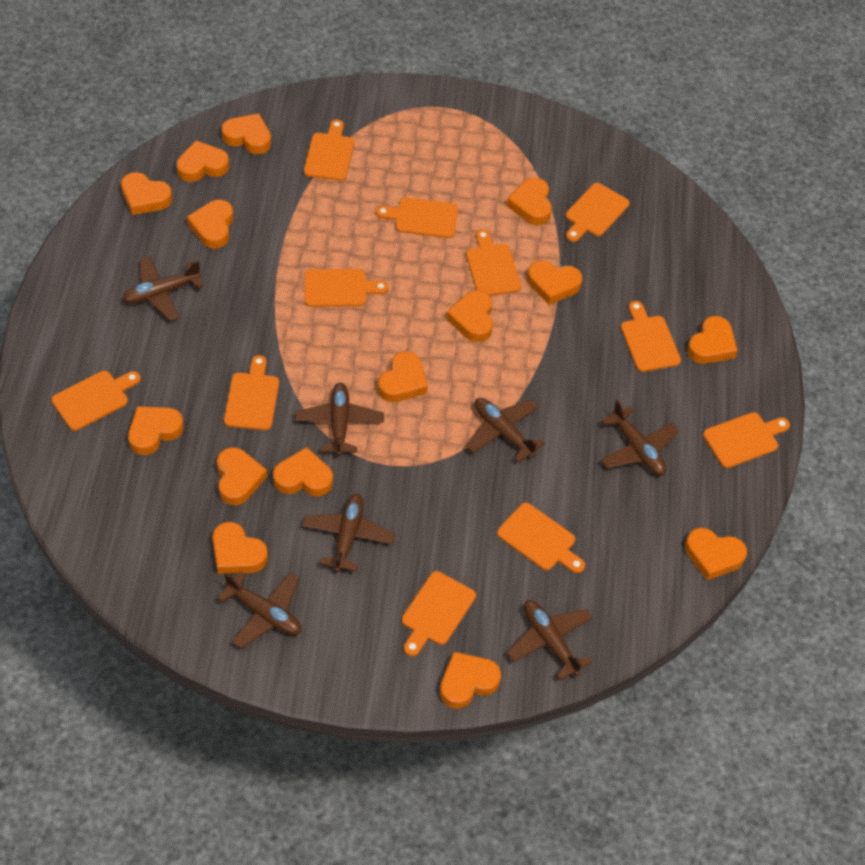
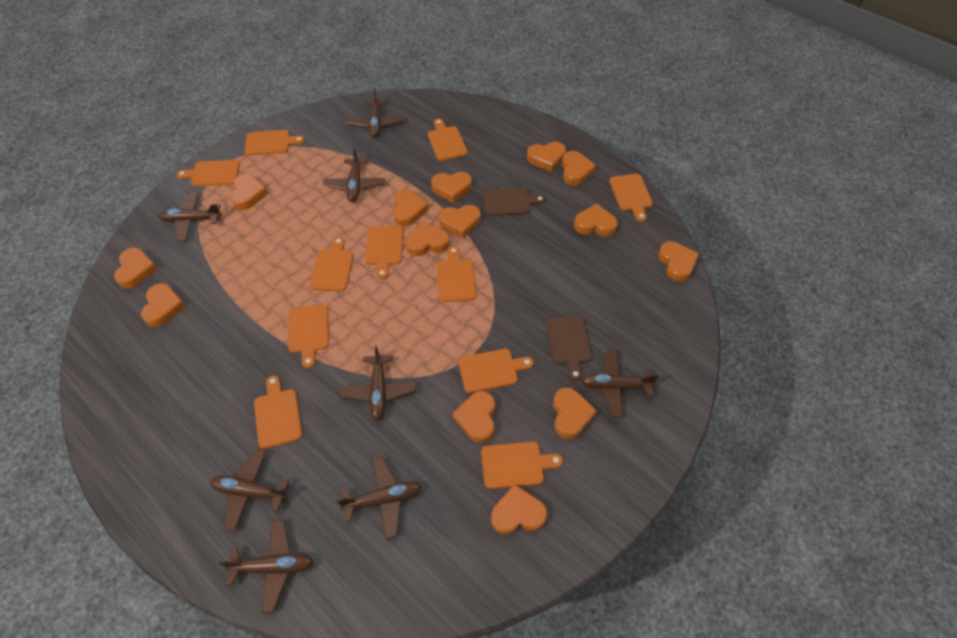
brown cutting board: 0 -> 2
brown plane: 7 -> 8
orange heart: 15 -> 14

